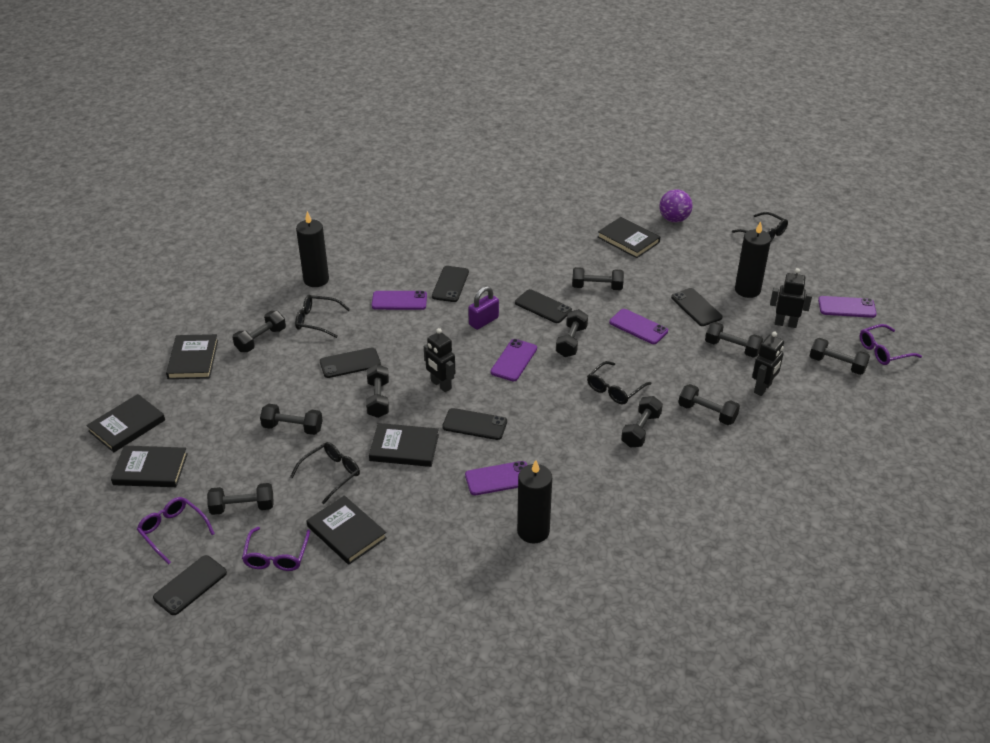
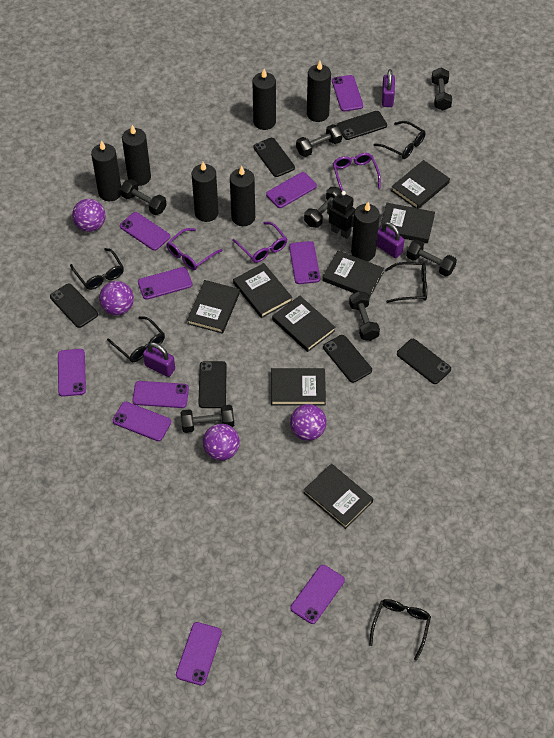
black book: 6 -> 8
black candle: 3 -> 7
black dumbbell: 10 -> 7
black glasses: 4 -> 5
black robot: 3 -> 1
purple ball: 1 -> 4
purple padlock: 1 -> 3
purple phone: 5 -> 10

